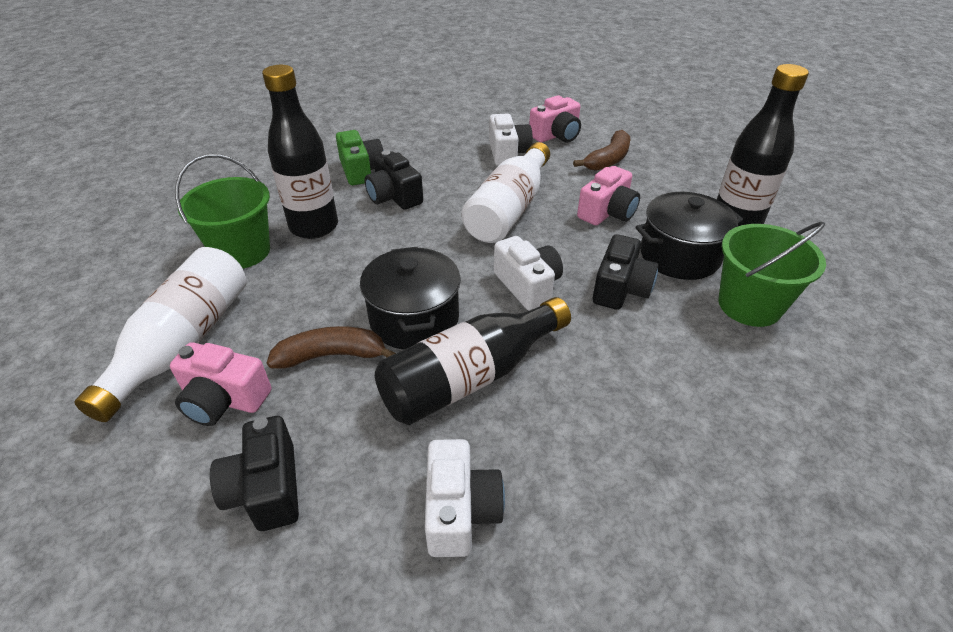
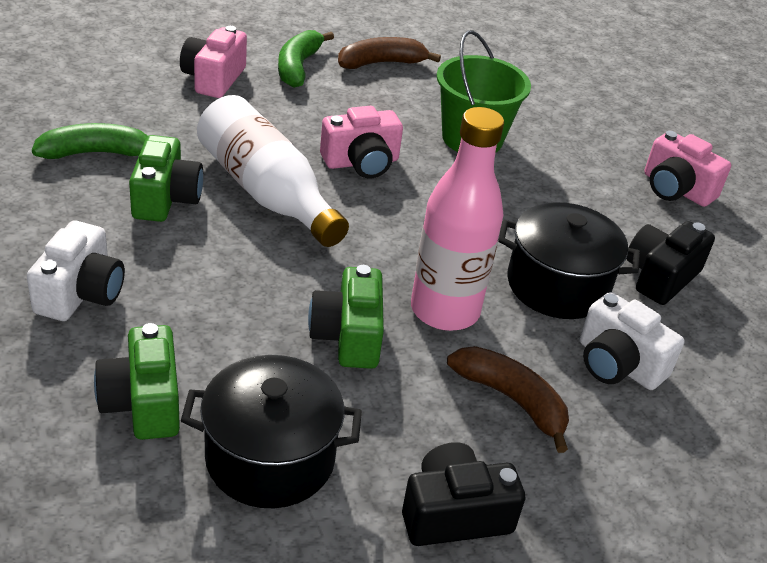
black bottle: 3 -> 0
black camera: 3 -> 2
green banana: 0 -> 2
green bucket: 2 -> 1
green camera: 1 -> 3
pink bottle: 0 -> 1
white bottle: 2 -> 1
white camera: 3 -> 2

